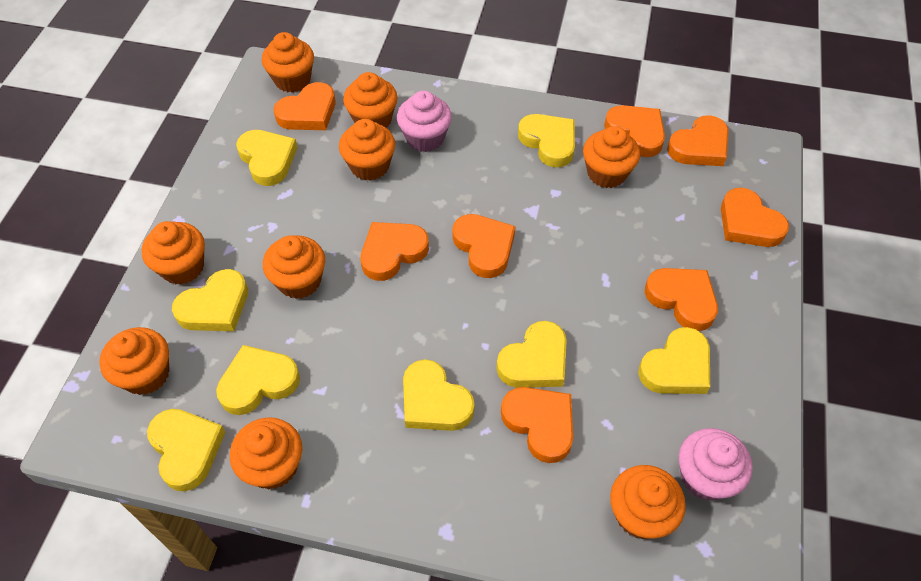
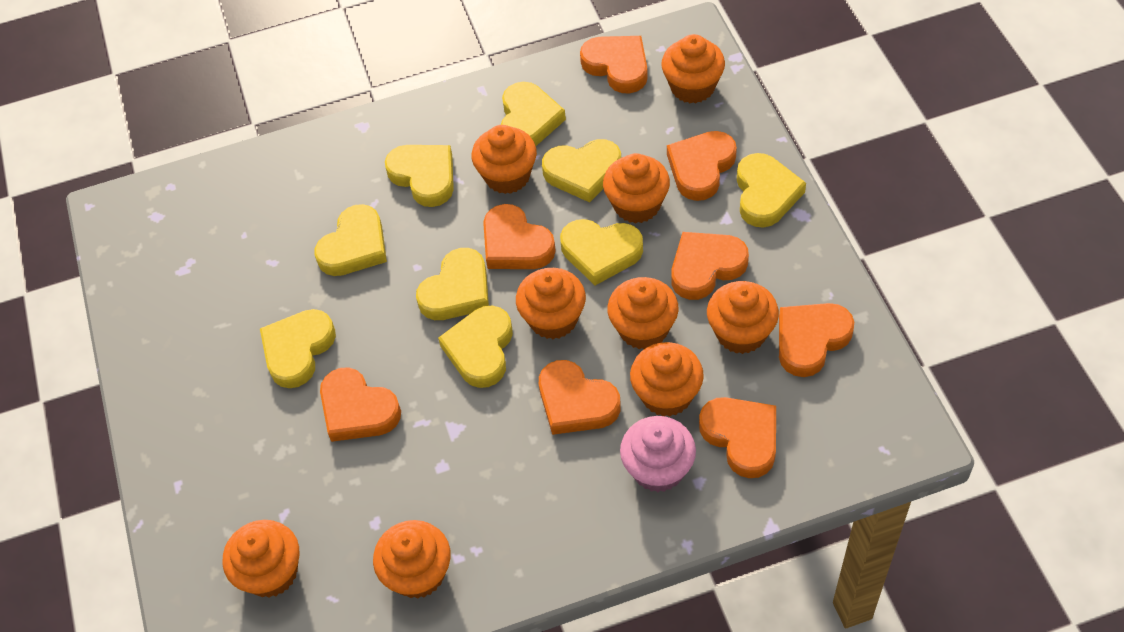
pink cupcake: 2 -> 1
yellow heart: 8 -> 9

